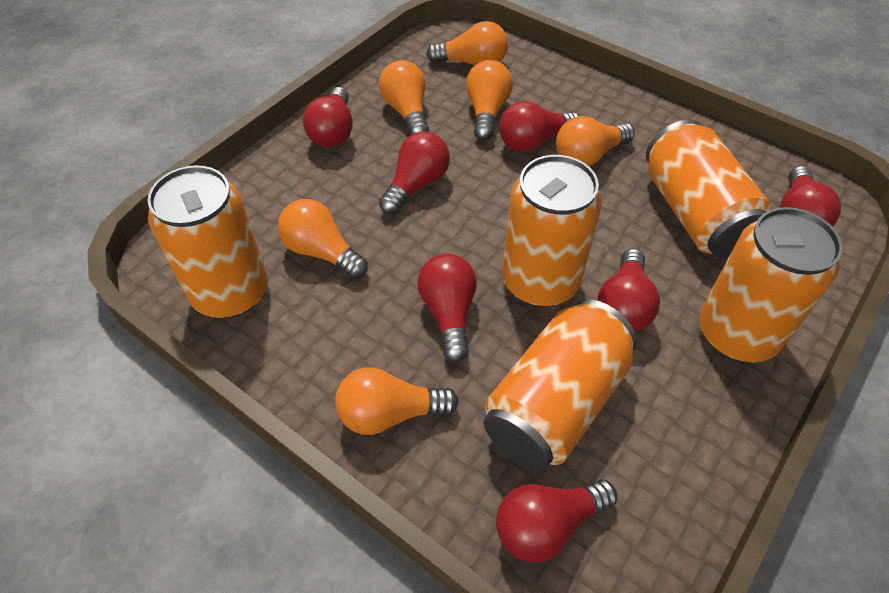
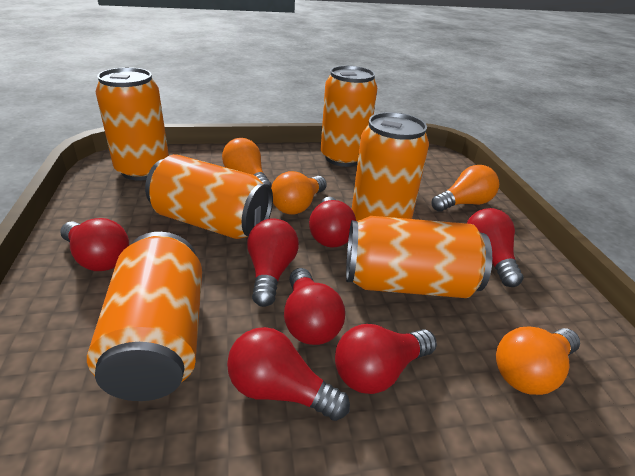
orange can: 5 -> 6
orange light bulb: 6 -> 4

